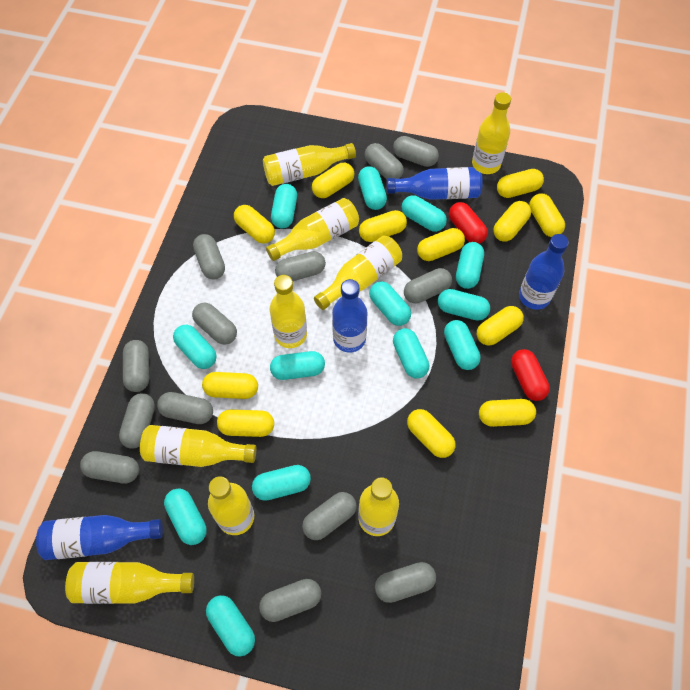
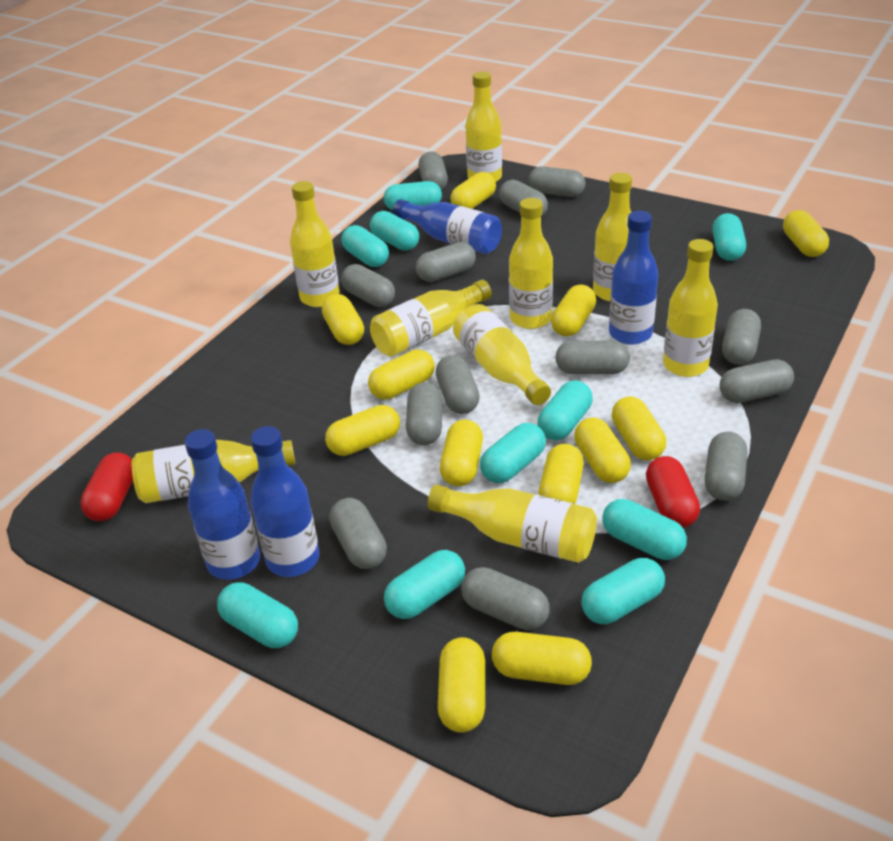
turquoise capsule: 13 -> 10

